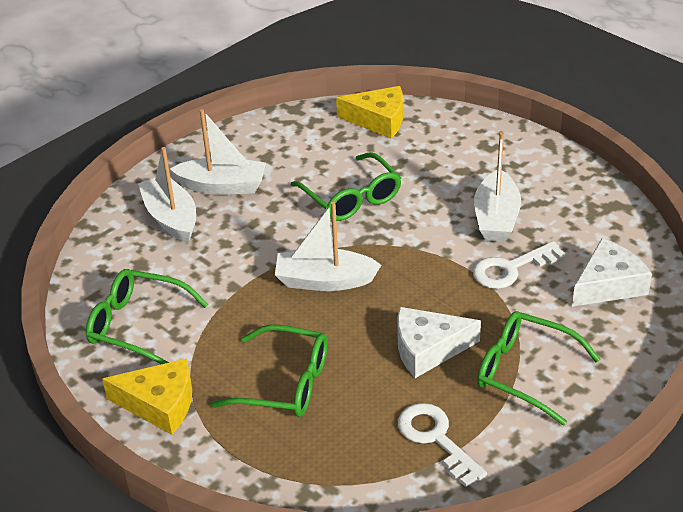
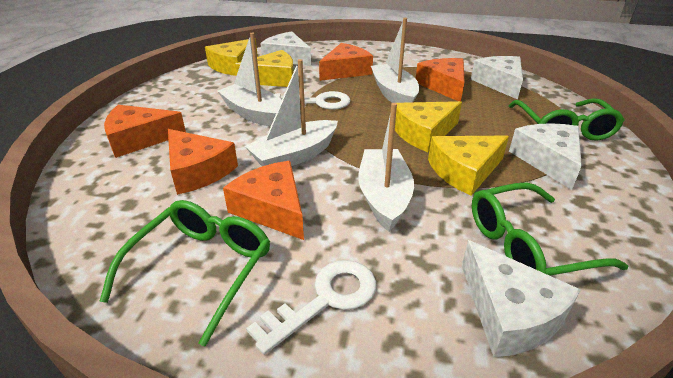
green glasses: 4 -> 3
orange cheese: 0 -> 5
white cheese: 2 -> 4
yellow cheese: 2 -> 4

